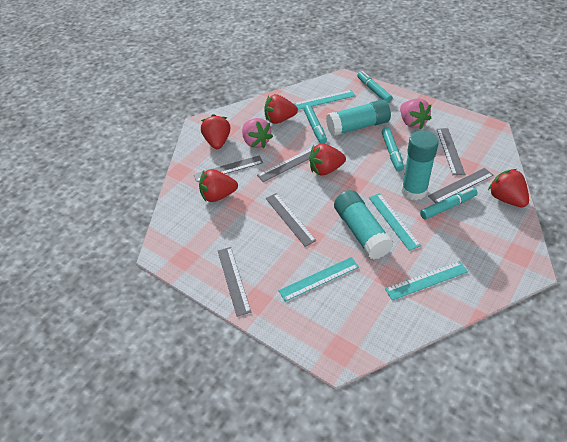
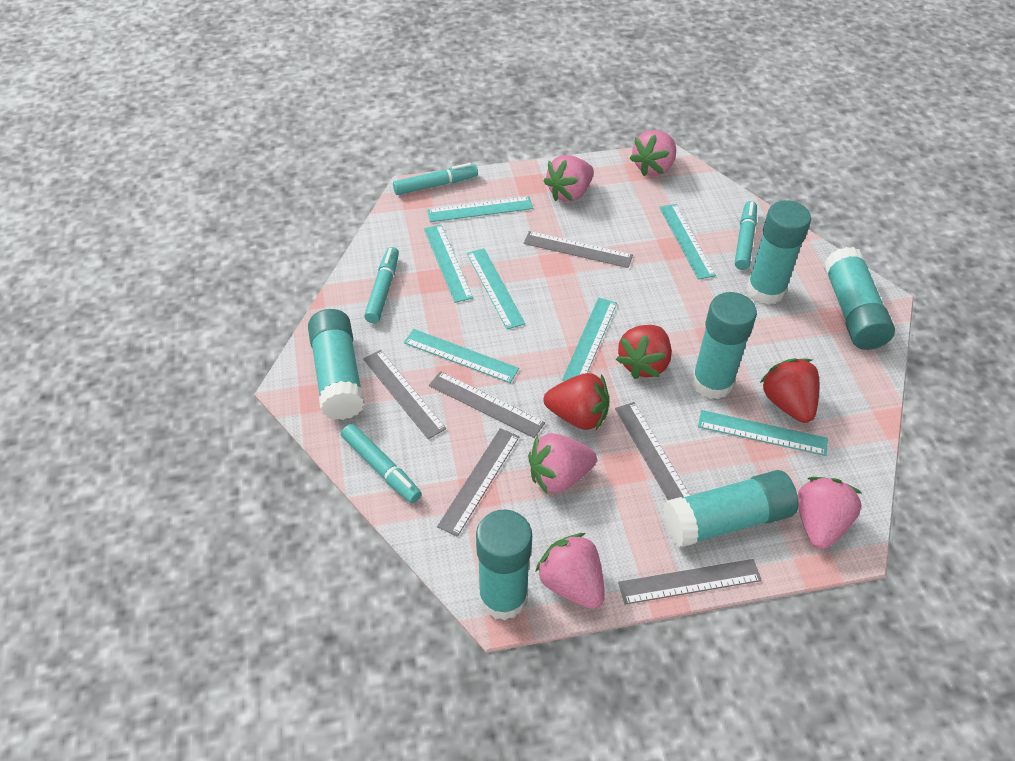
pink strawberry: 2 -> 5
red strawberry: 5 -> 3
turquoise glue stick: 3 -> 6
turquoise ruler: 4 -> 7

